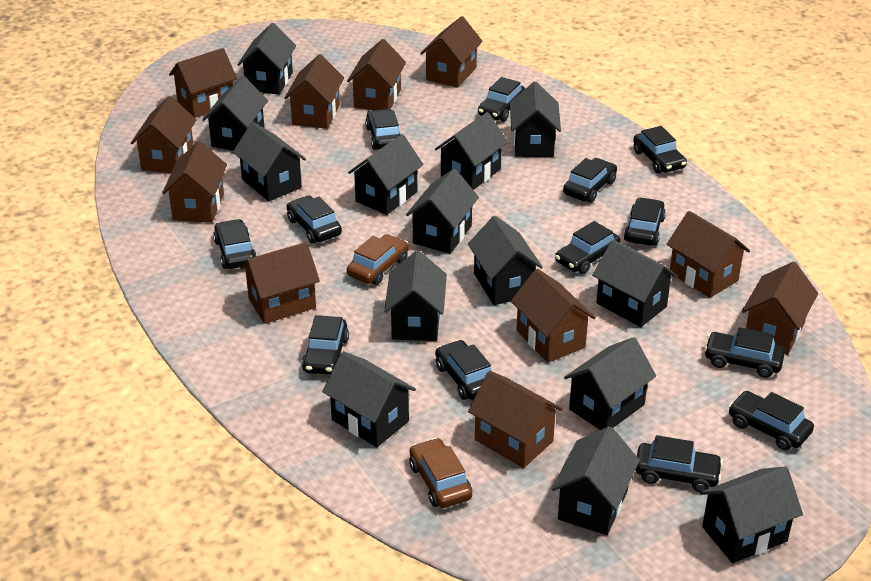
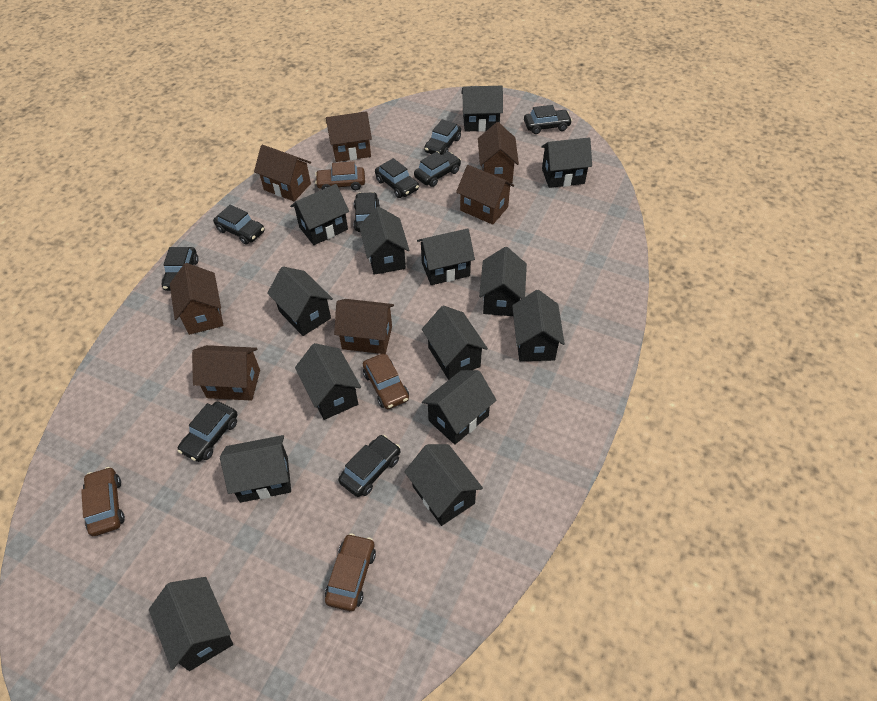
black car: 13 -> 9
brown car: 2 -> 4
brown house: 11 -> 7

